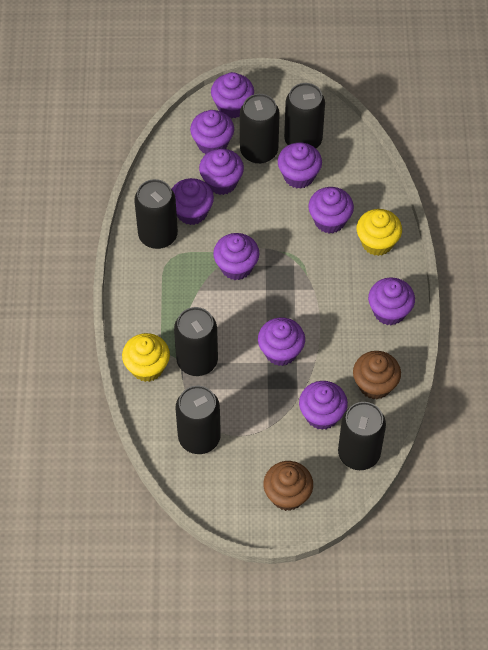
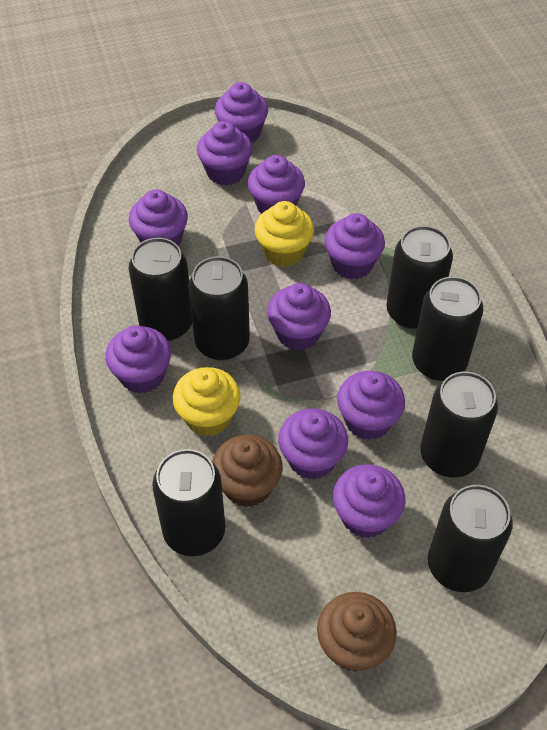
black can: 6 -> 7

